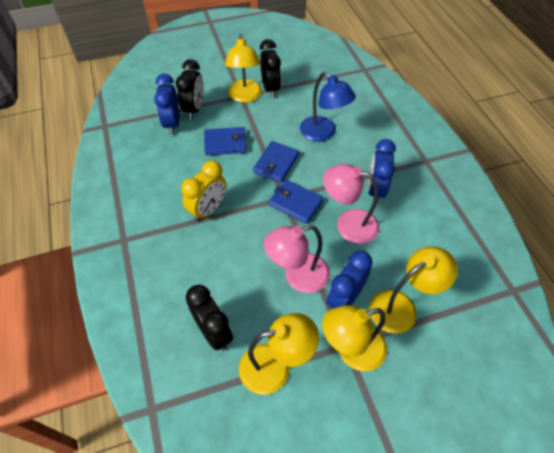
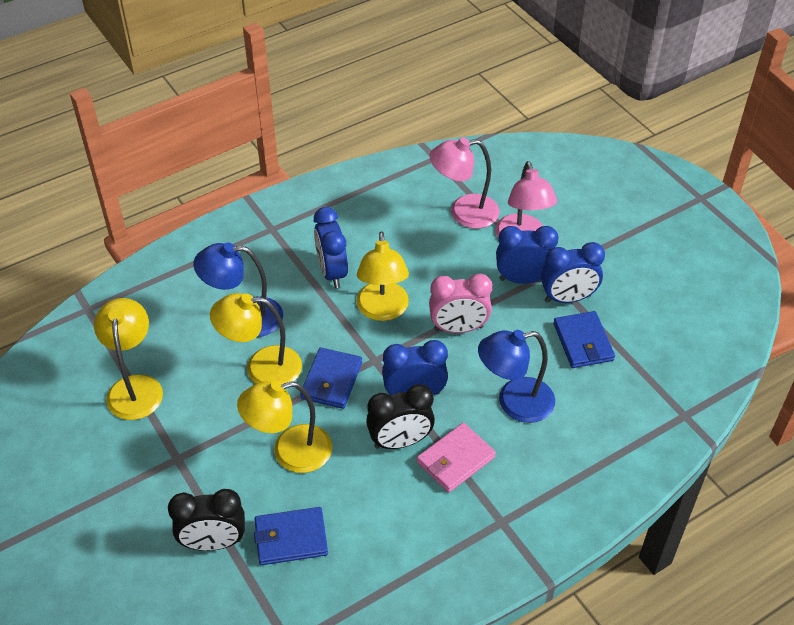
black clock: 3 -> 2
blue clock: 3 -> 4
blue lamp: 1 -> 2
pink clock: 0 -> 1
pink wallet: 0 -> 1
yellow clock: 1 -> 0

